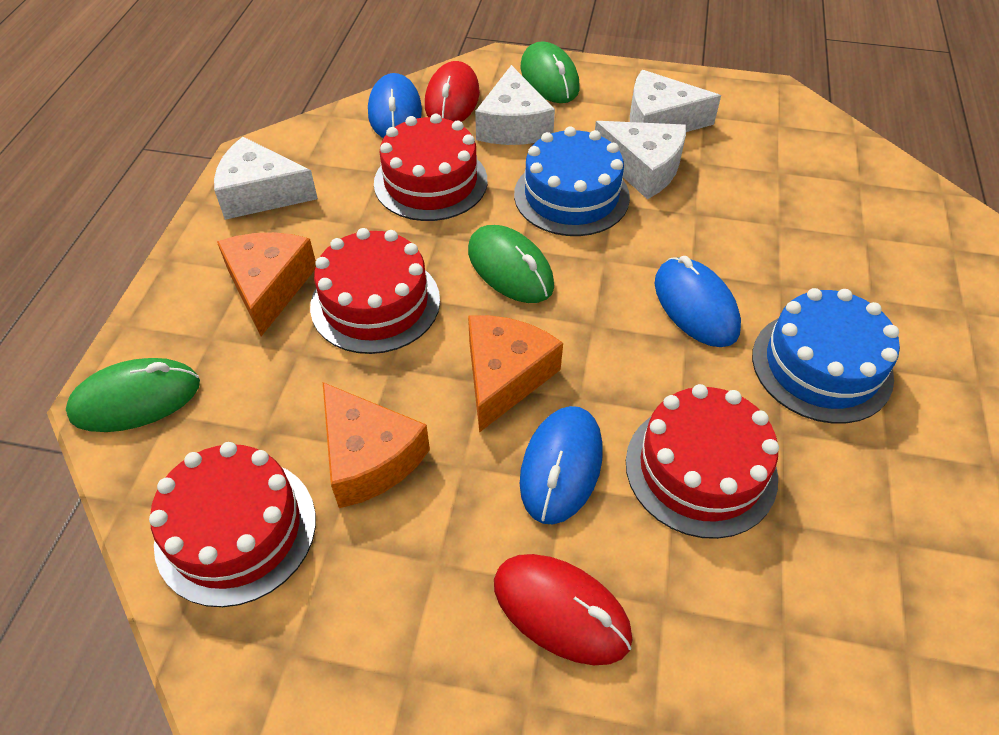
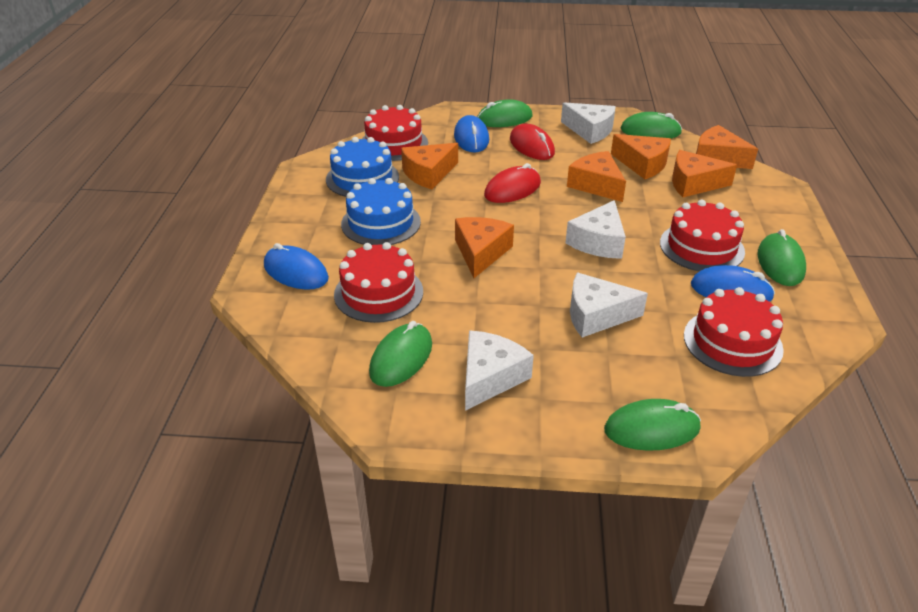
green mouse: 3 -> 5
orange cheese: 3 -> 6

